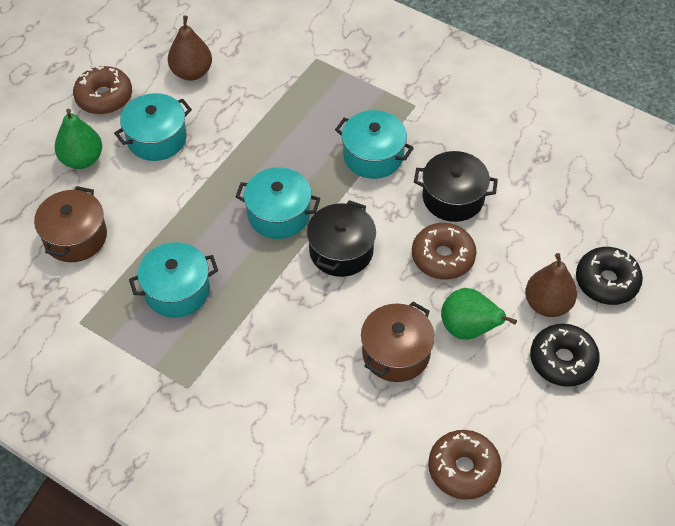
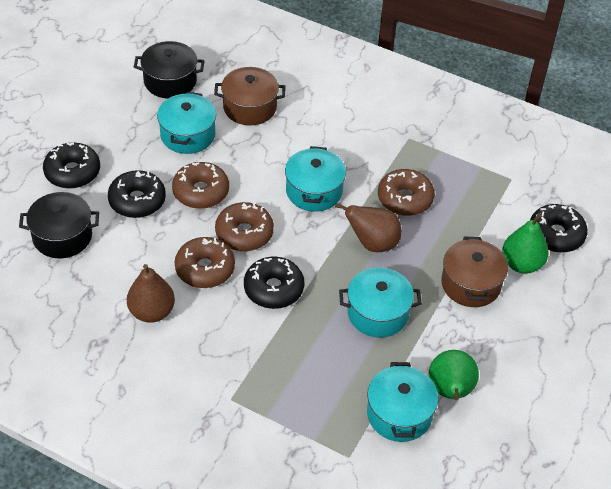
black donut: 2 -> 4
brown donut: 3 -> 4

